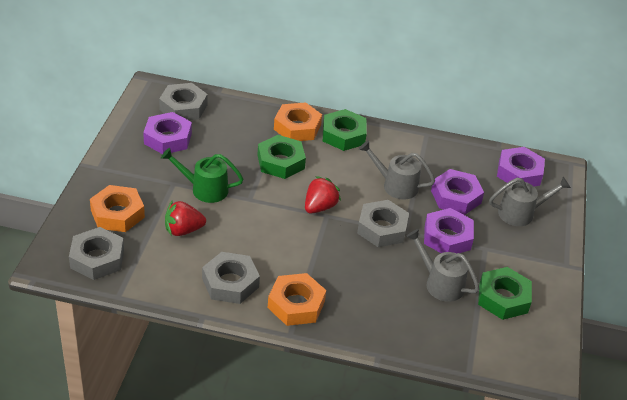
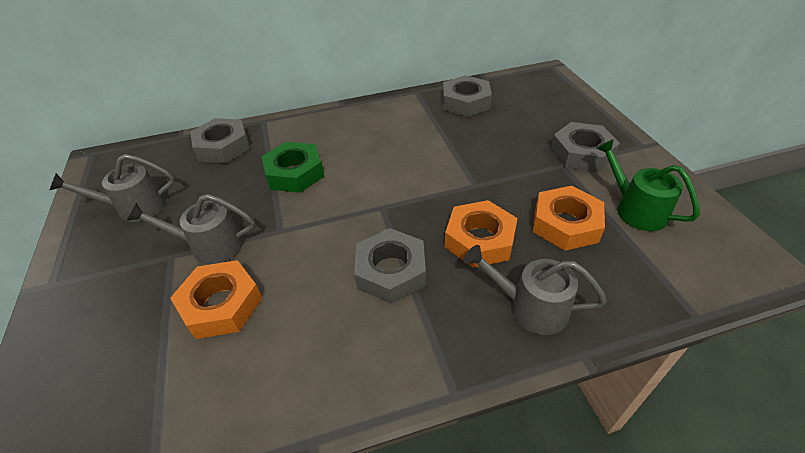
green nut: 3 -> 1
purple nut: 4 -> 0
red strawberry: 2 -> 0

